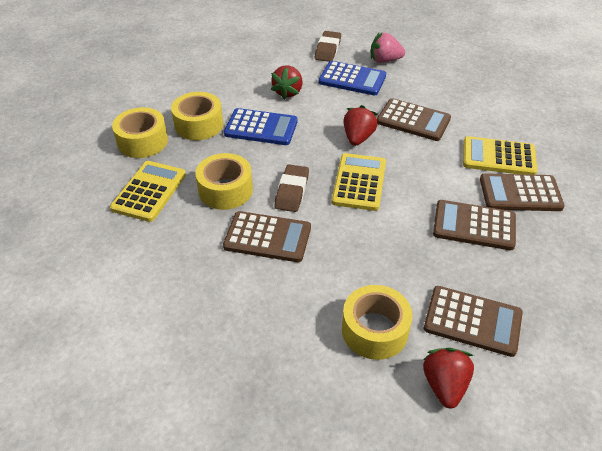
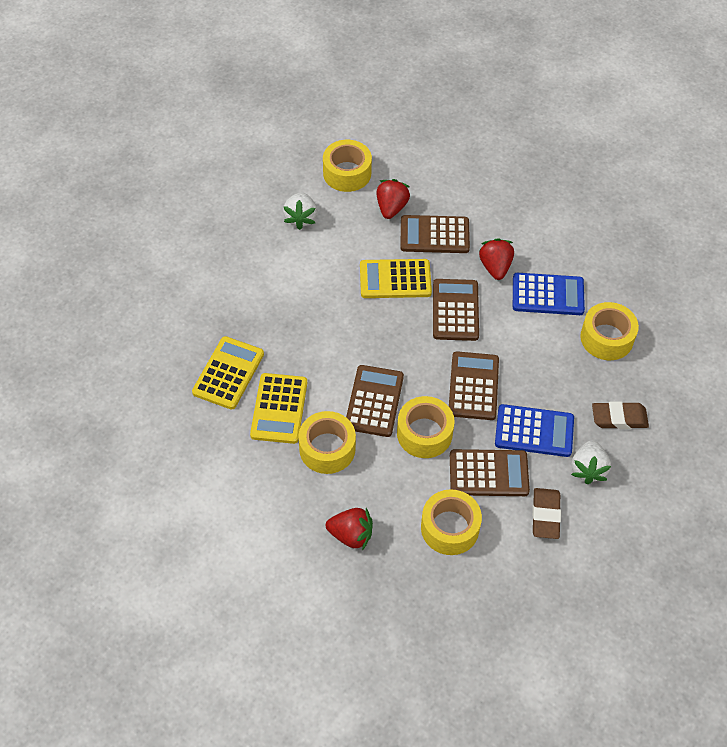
pink strawberry: 1 -> 0
white strawberry: 0 -> 2
yellow tape: 4 -> 5

